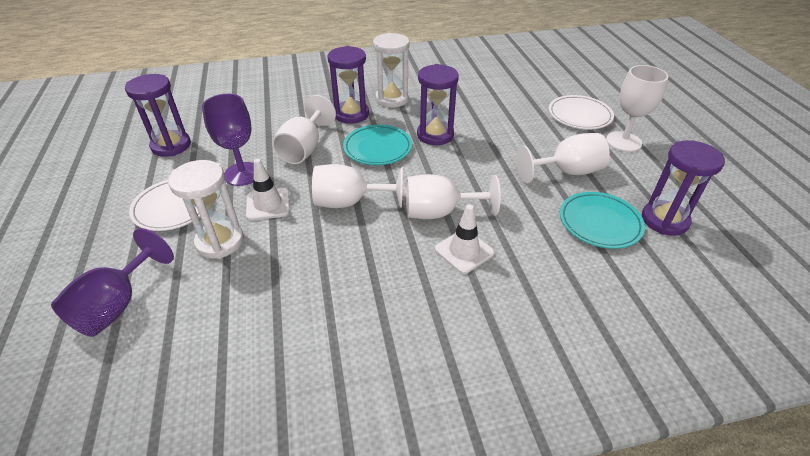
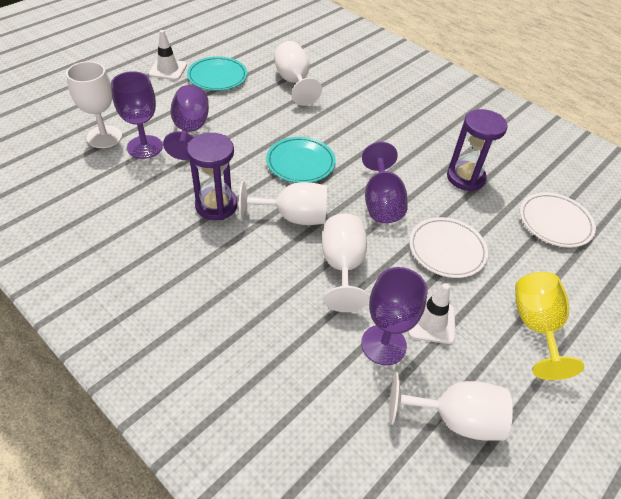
purple goblet: 2 -> 4
purple hourglass: 4 -> 2
white hourglass: 2 -> 0
yellow goblet: 0 -> 1

